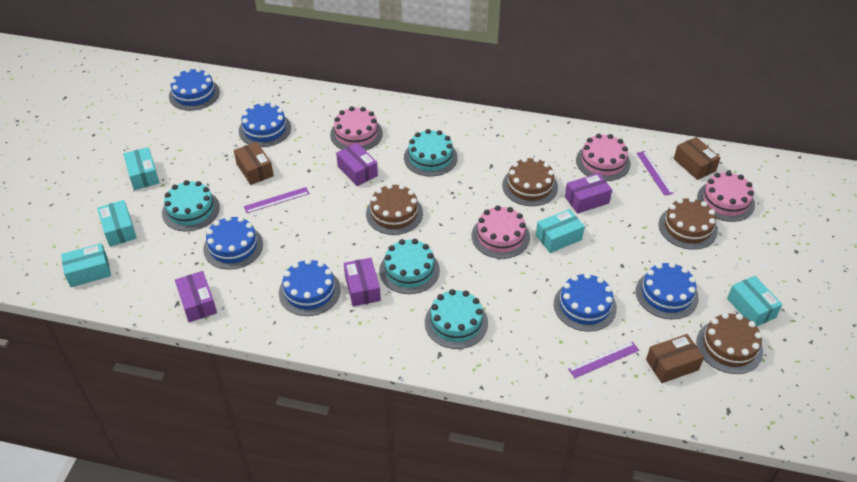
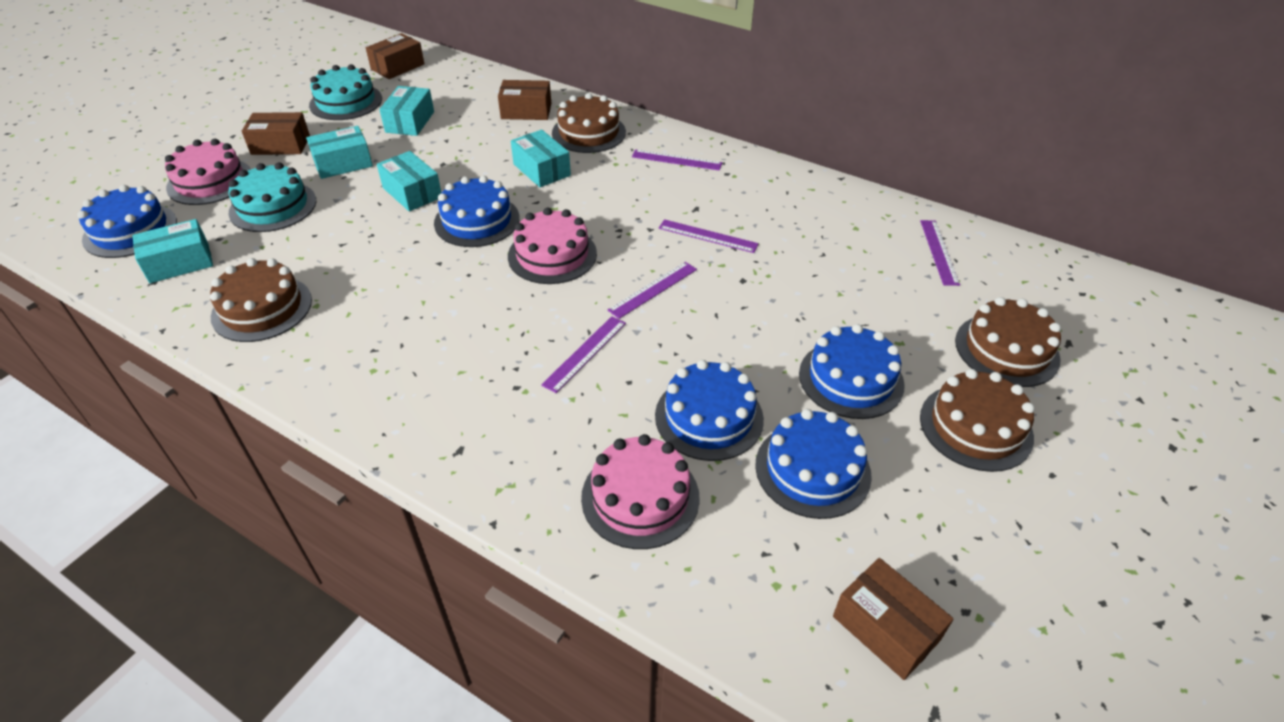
blue cake: 6 -> 5
brown box: 3 -> 4
pink cake: 4 -> 3
purple box: 4 -> 0
purple ruler: 3 -> 5
turquoise cake: 4 -> 2

